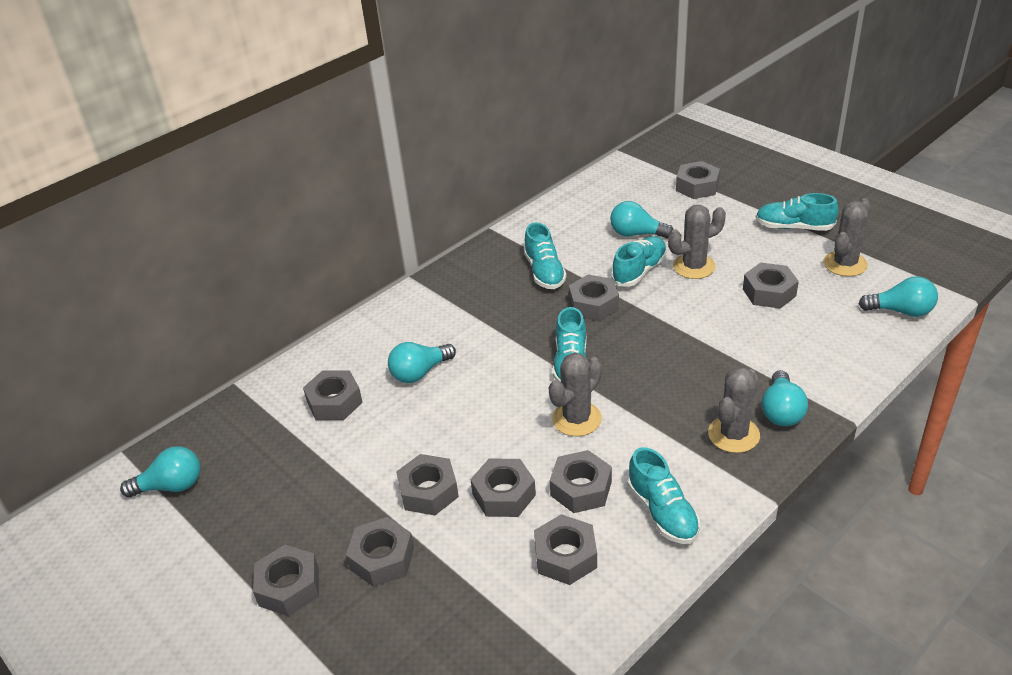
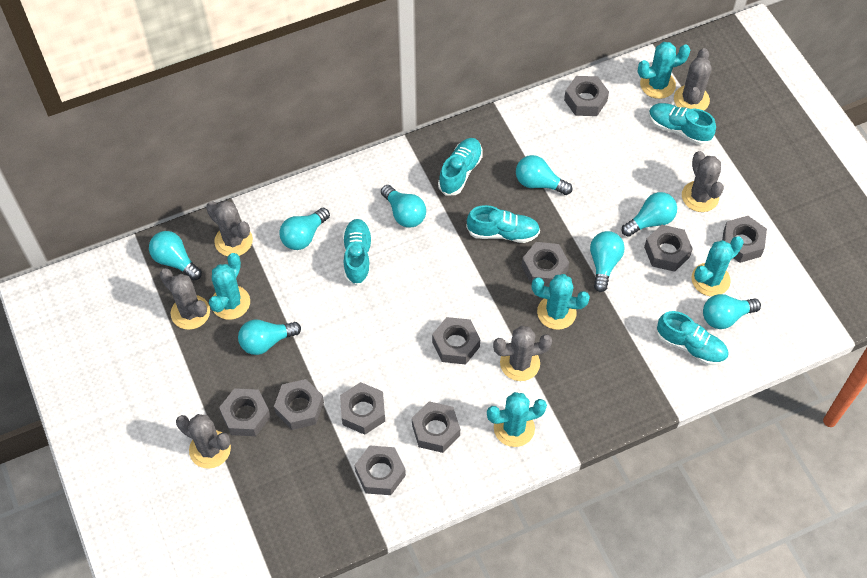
grey cactus: 4 -> 6
turquoise cactus: 0 -> 5
turquoise light bulb: 5 -> 8

